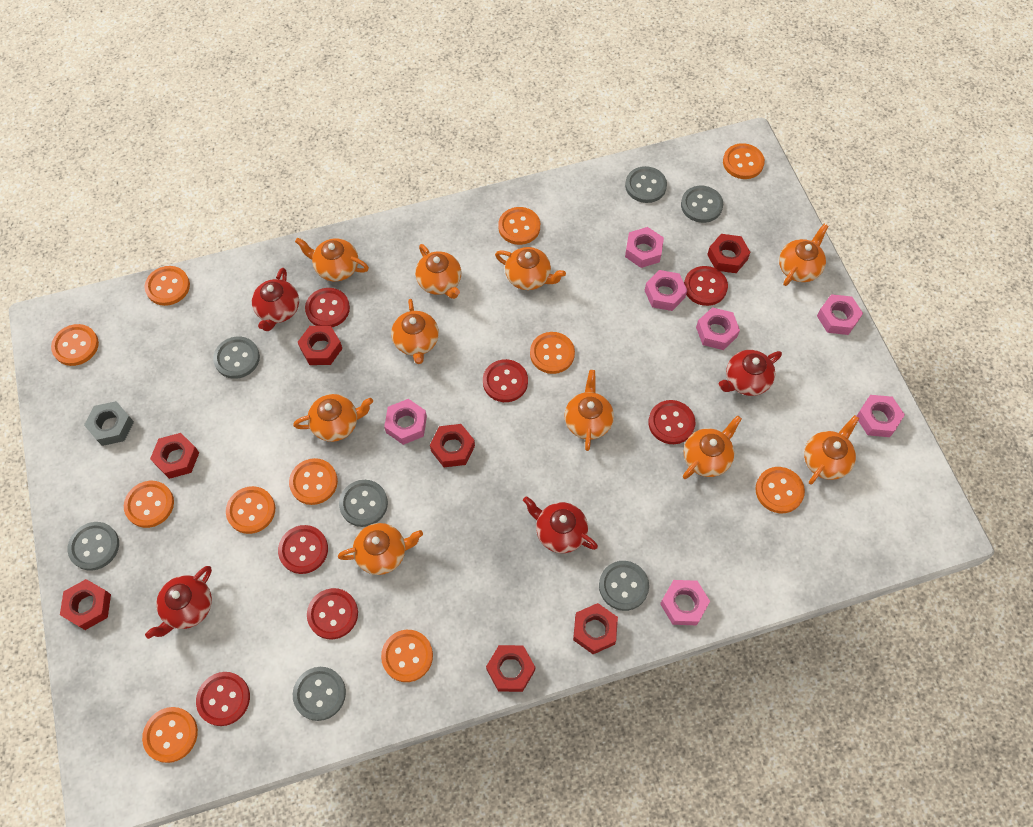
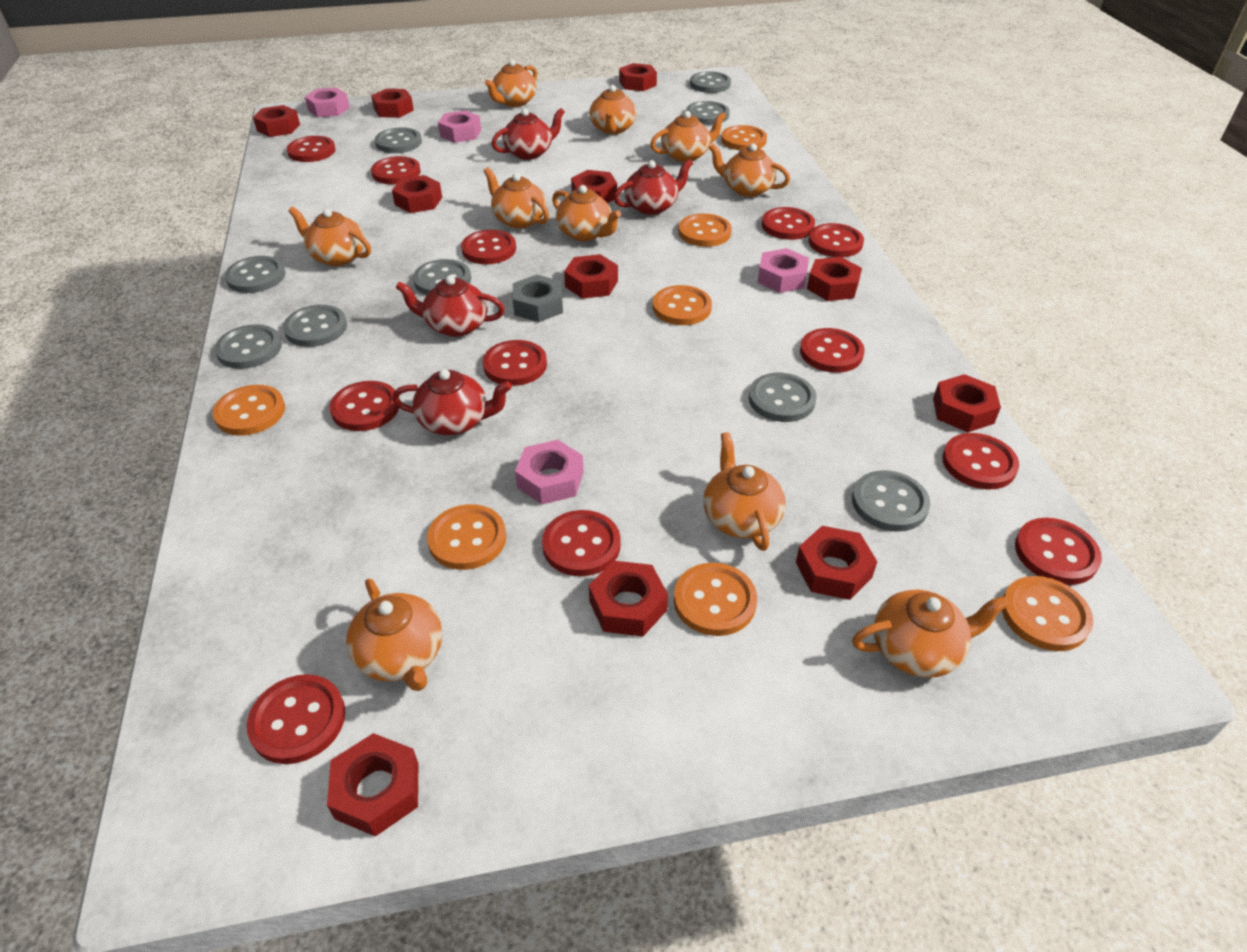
grey button: 7 -> 9
orange button: 11 -> 7
pink nut: 7 -> 4
red button: 7 -> 12
red nut: 7 -> 11

